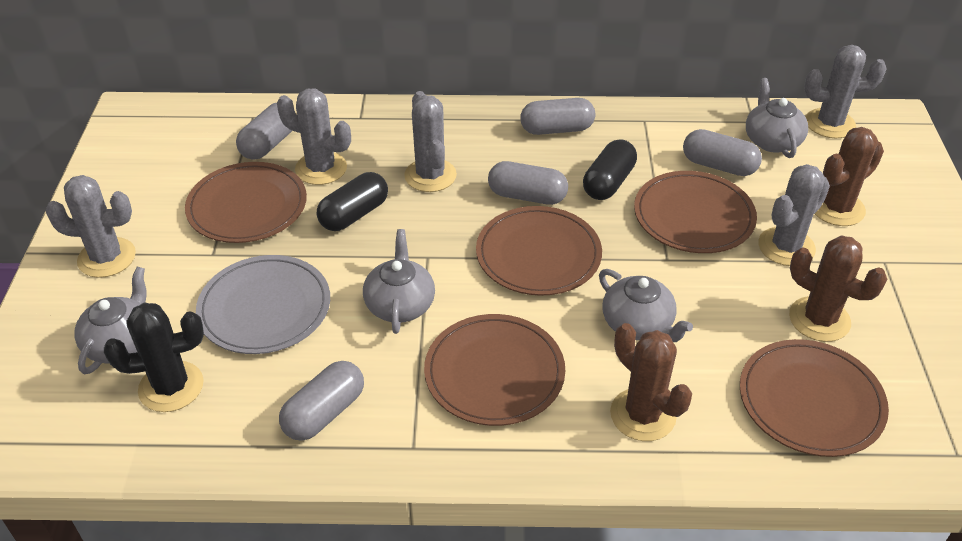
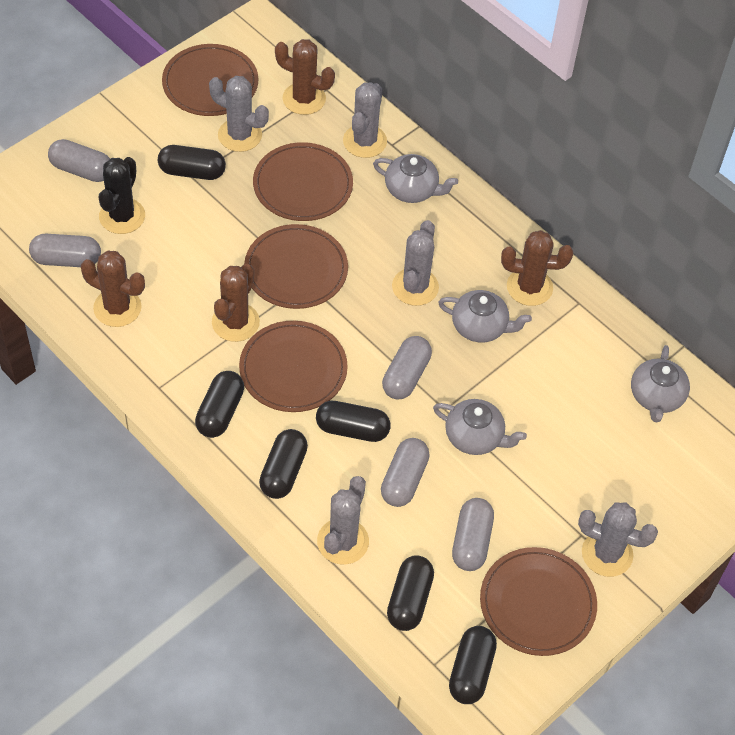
black capsule: 2 -> 6
brown cactus: 3 -> 4
grey plate: 1 -> 0

